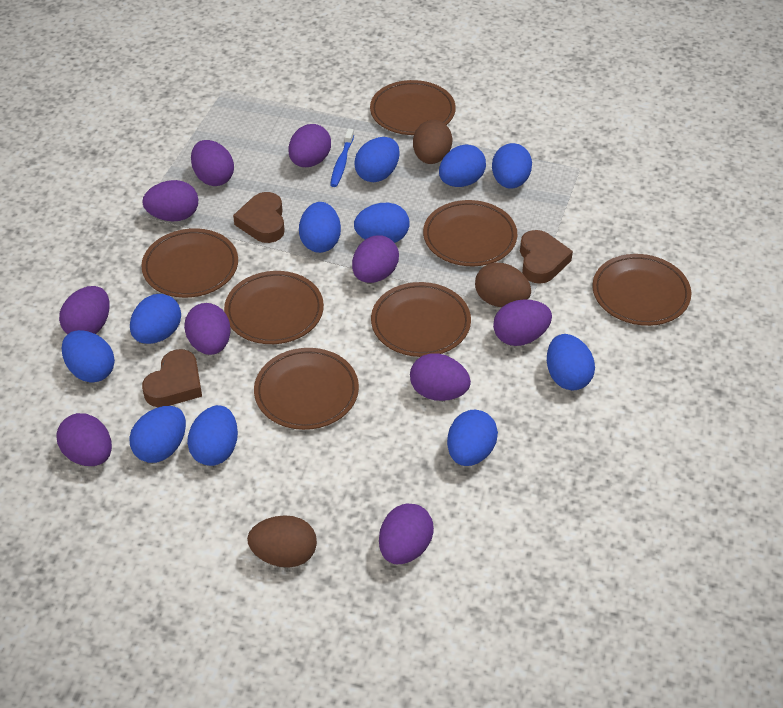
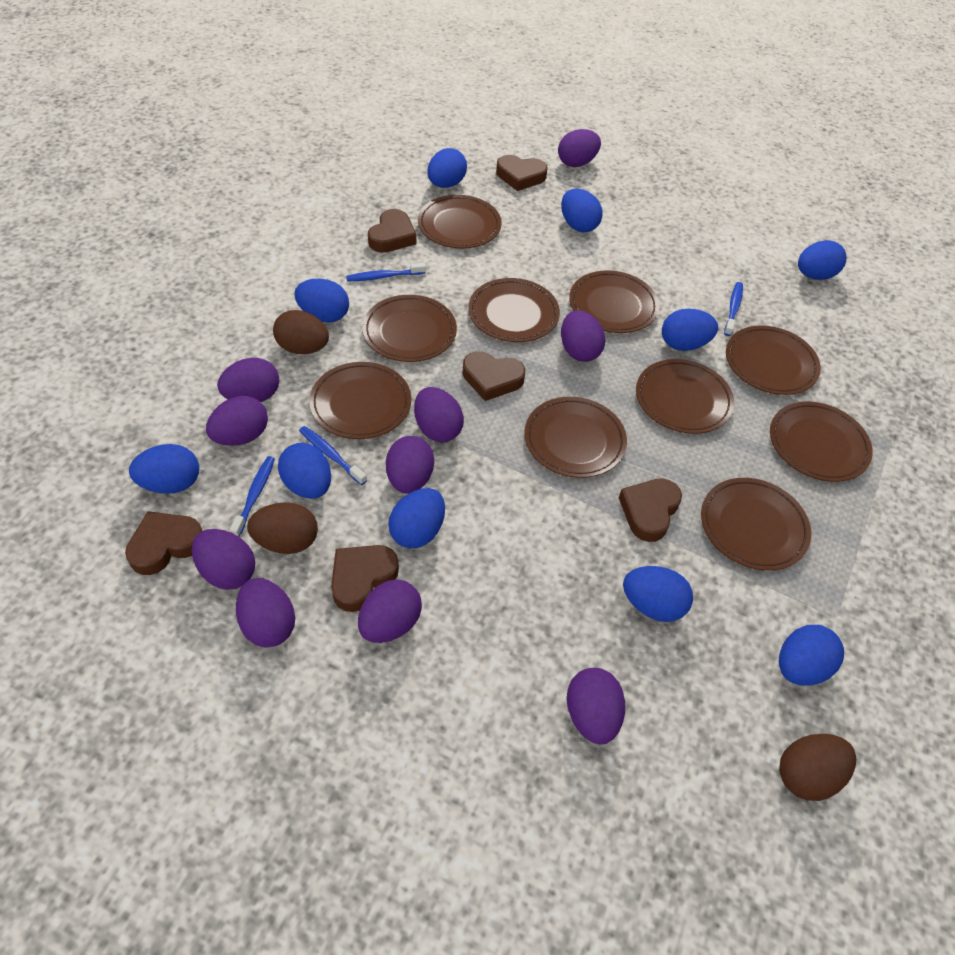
blue egg: 11 -> 10
blue toothbrush: 1 -> 4
brown heart: 3 -> 6
brown plate: 7 -> 10

